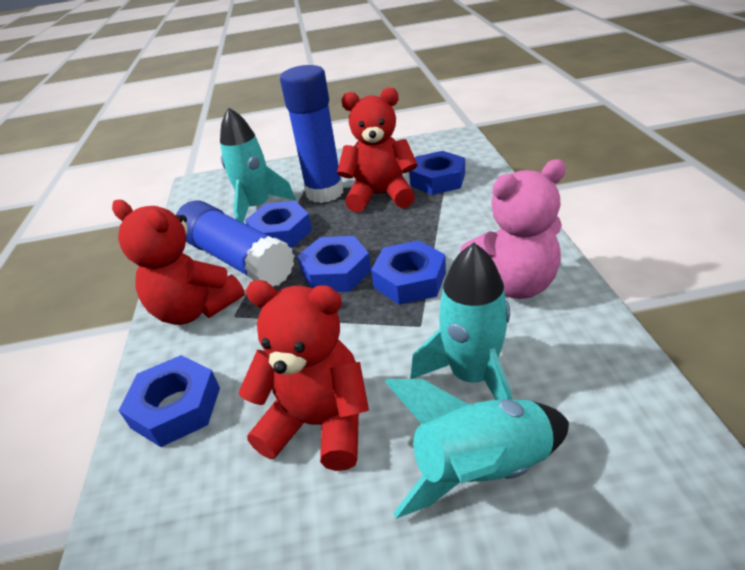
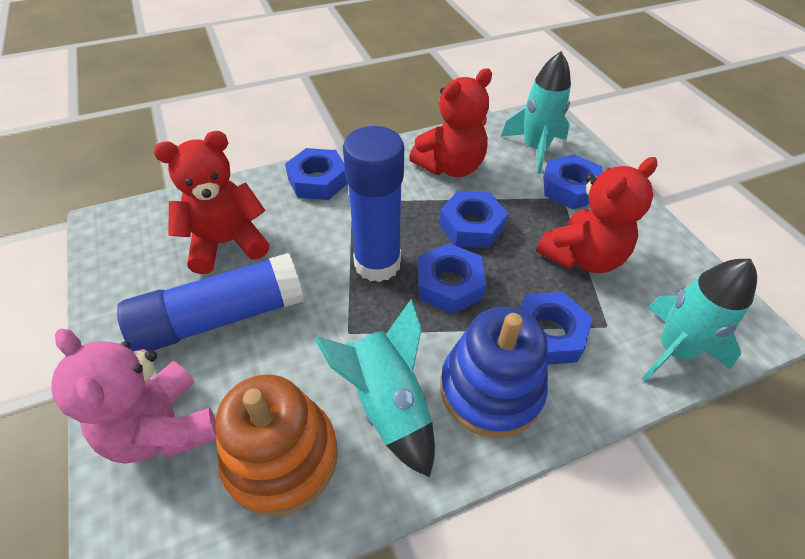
blue stacking toy: 0 -> 1
orange stacking toy: 0 -> 1

